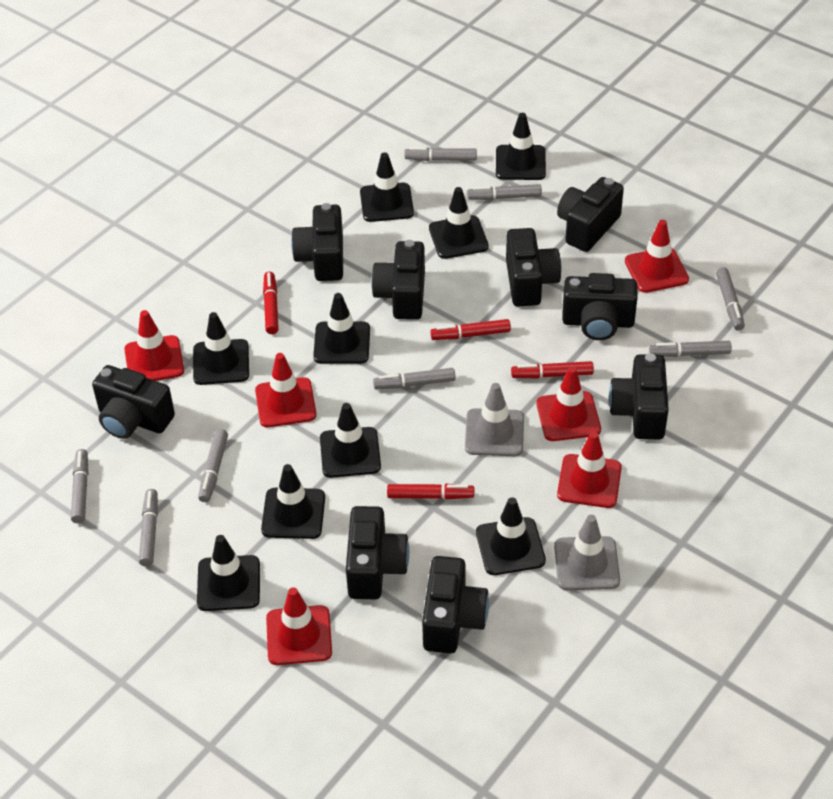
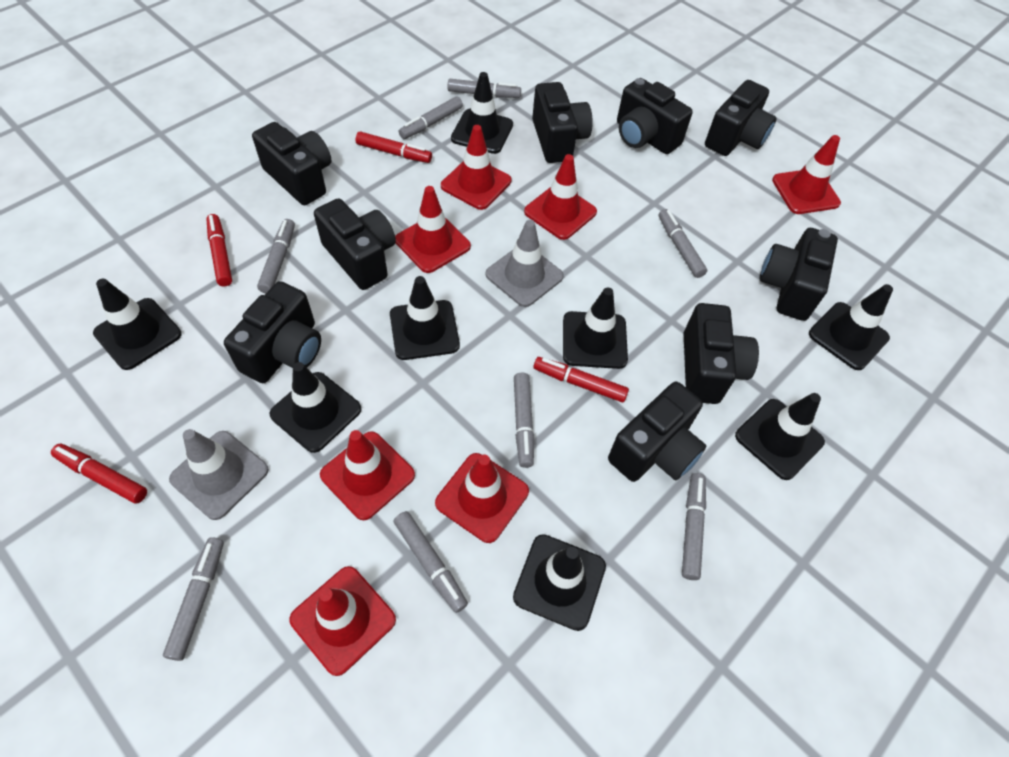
black traffic cone: 9 -> 8
red traffic cone: 6 -> 7

